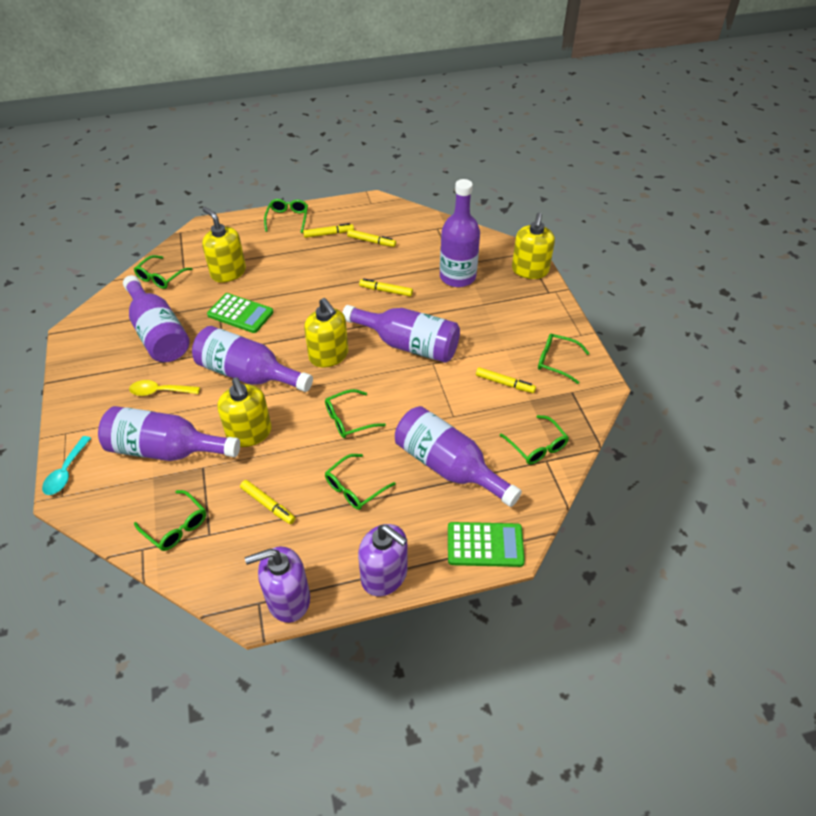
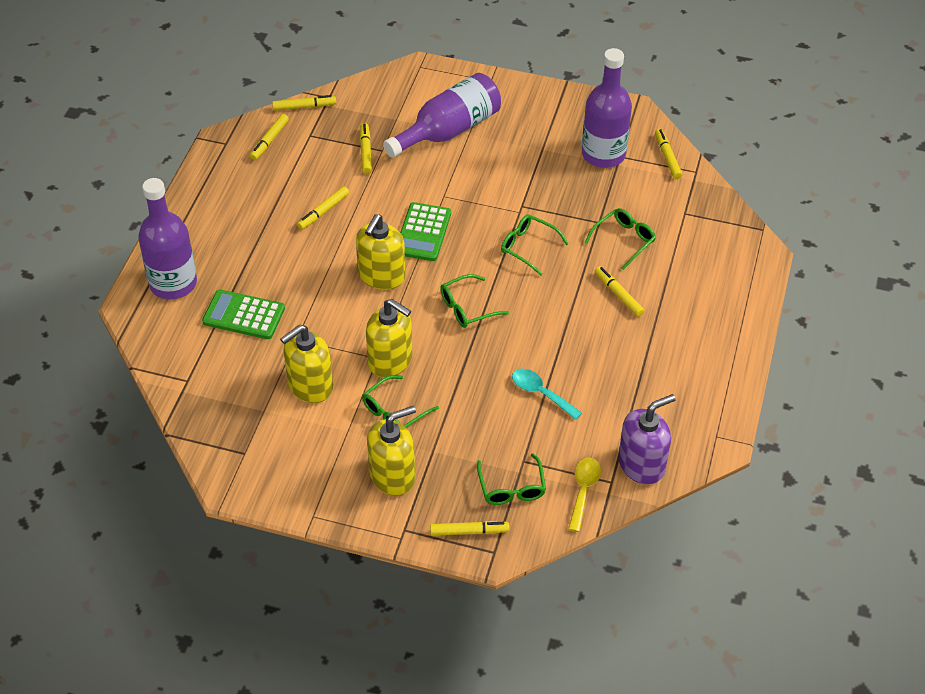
green glasses: 7 -> 5
purple bottle: 6 -> 3
purple soap dispenser: 2 -> 1
yellow marker: 5 -> 7

